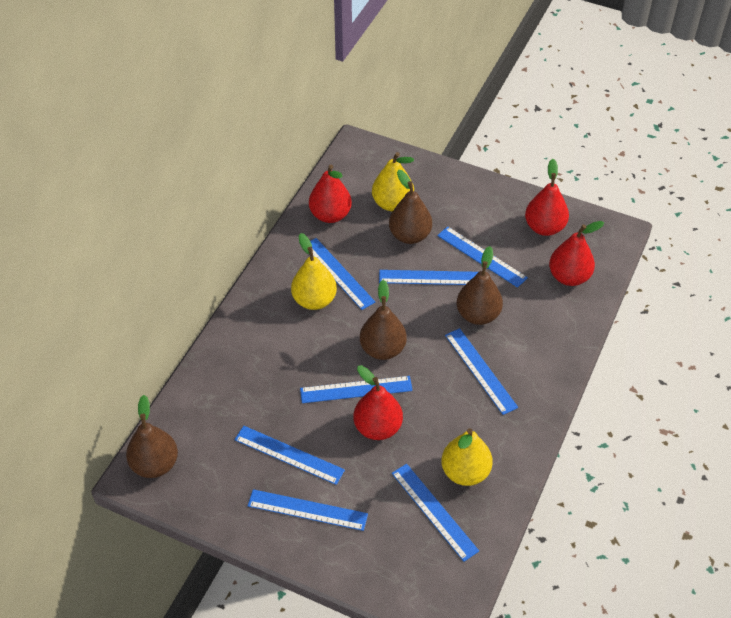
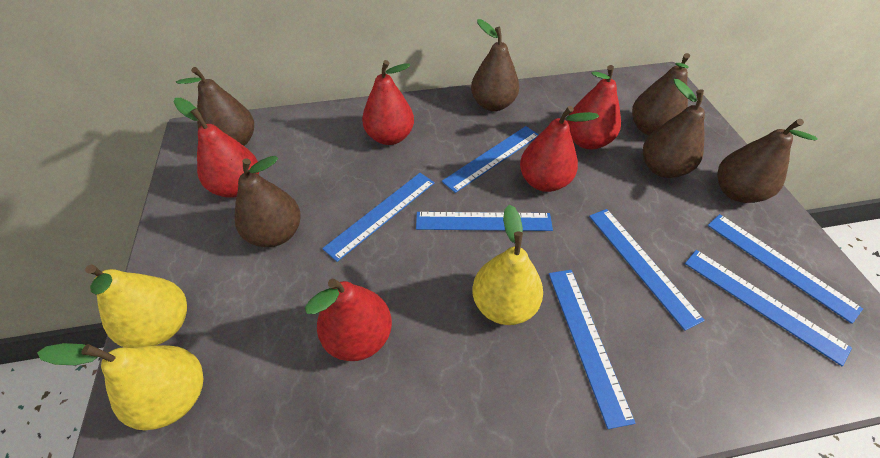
blue ruler: 8 -> 7
brown pear: 4 -> 6
red pear: 4 -> 5

